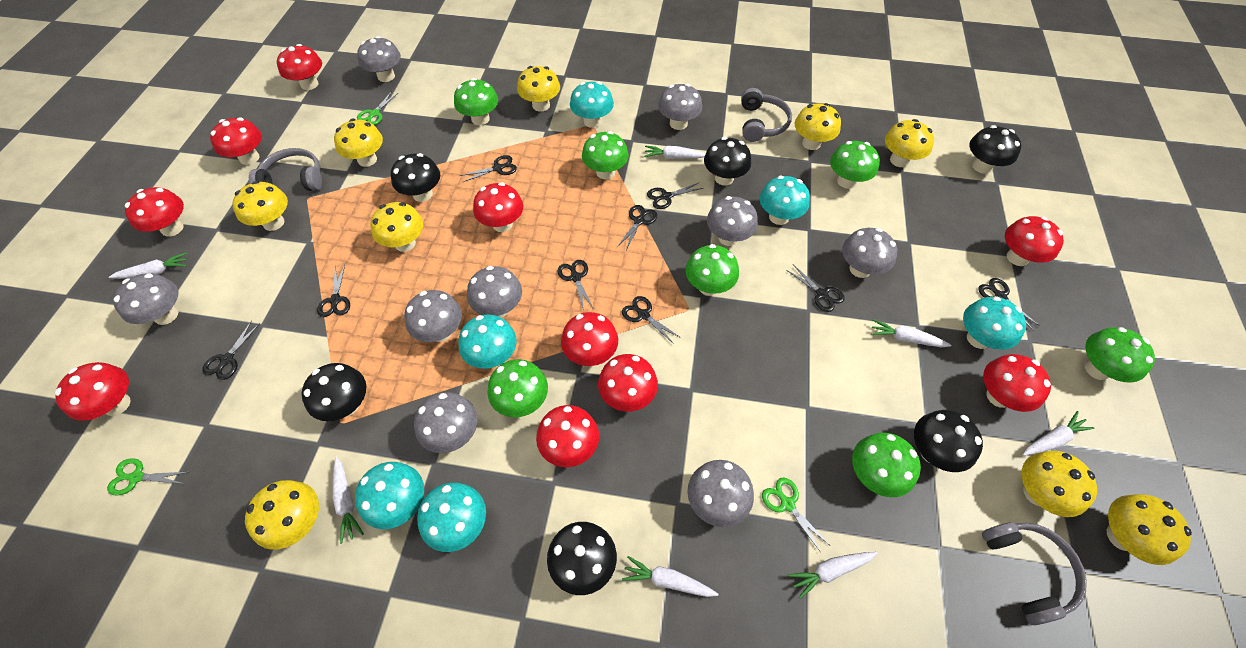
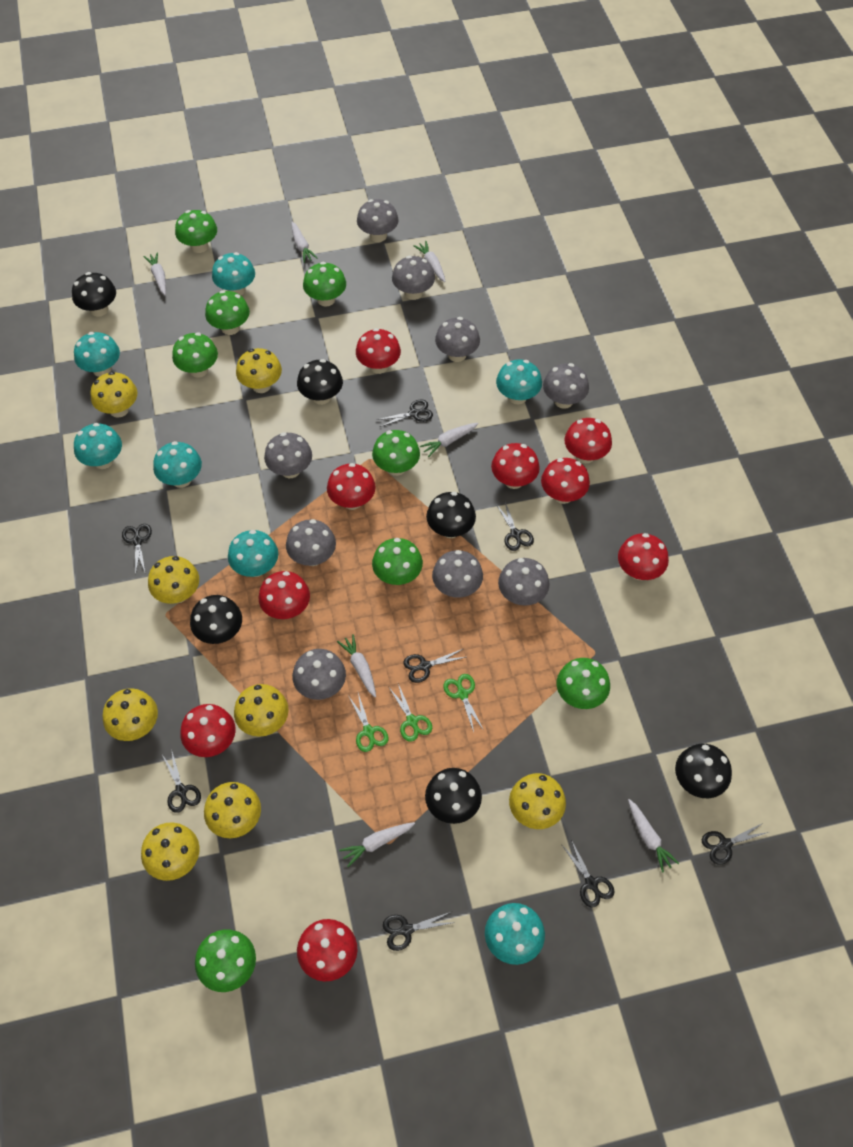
black scissors: 9 -> 8
green mushroom: 7 -> 8
grey headphones: 3 -> 0
red mushroom: 10 -> 9
turquoise mushroom: 6 -> 7
yellow mushroom: 9 -> 8

